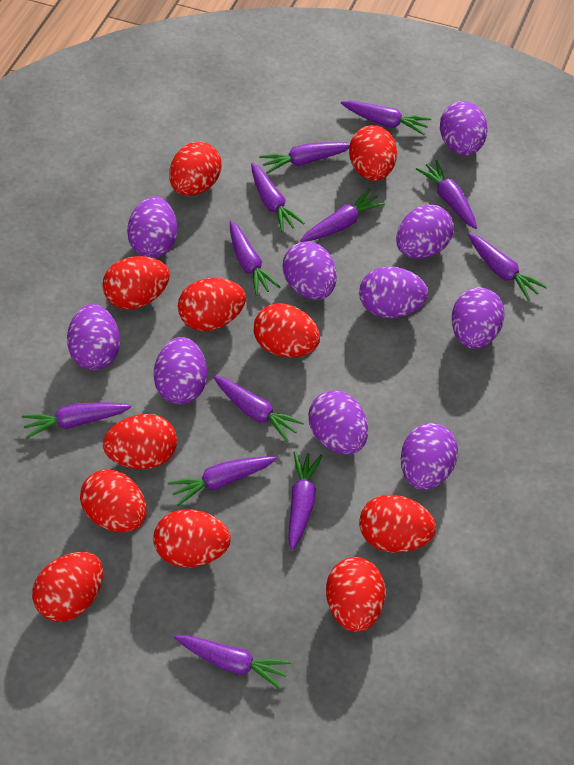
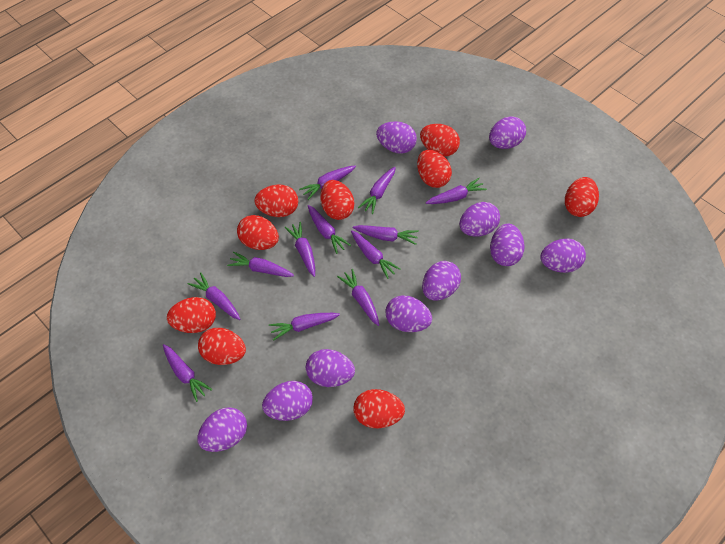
red egg: 11 -> 9

